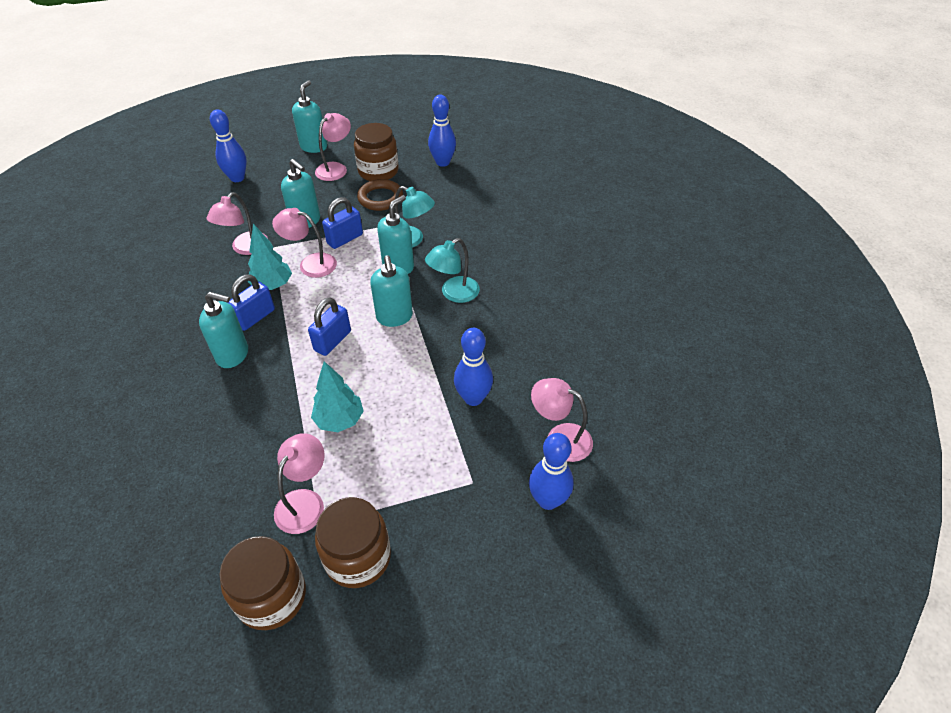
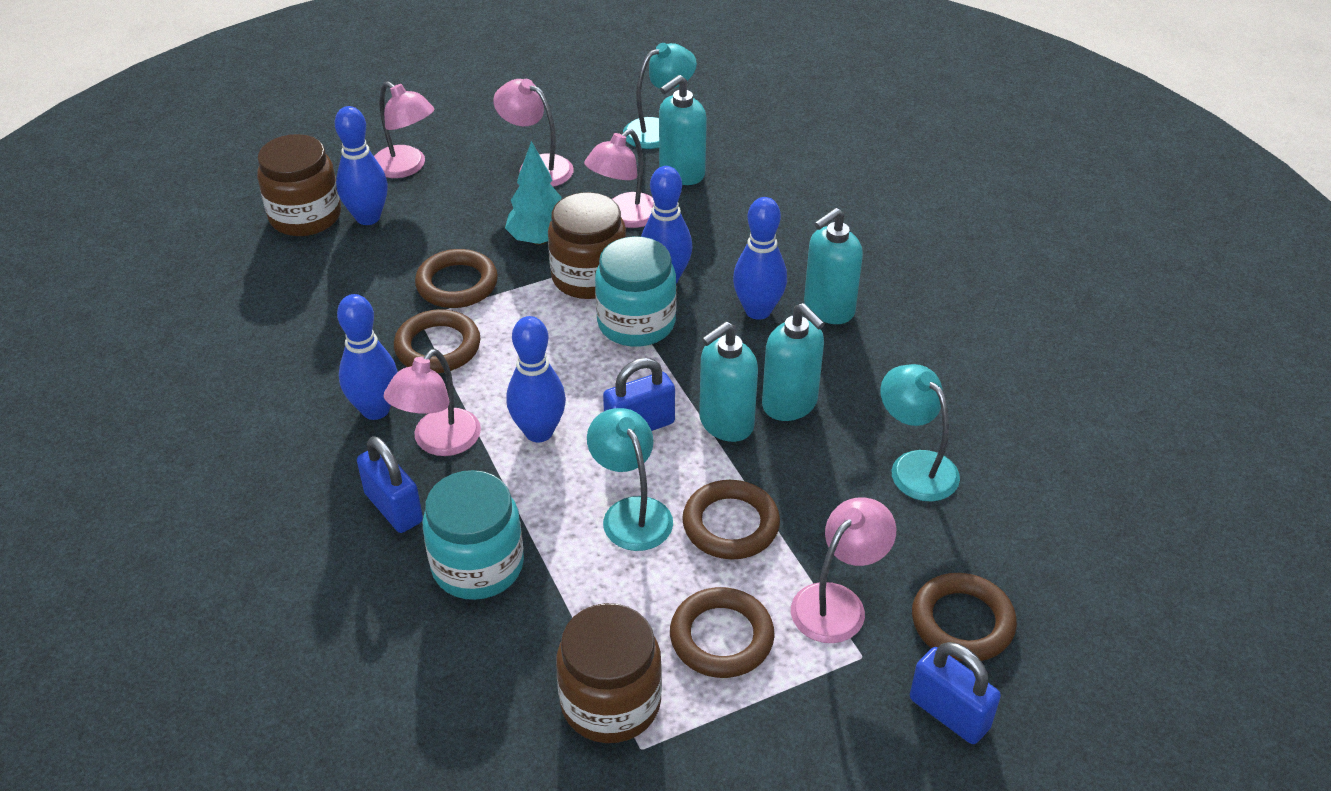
blue bowling pin: 4 -> 5
brown ring: 1 -> 5
turquoise jar: 0 -> 2
turquoise lamp: 2 -> 3
turquoise soap dispenser: 5 -> 4
turquoise tree: 2 -> 1

